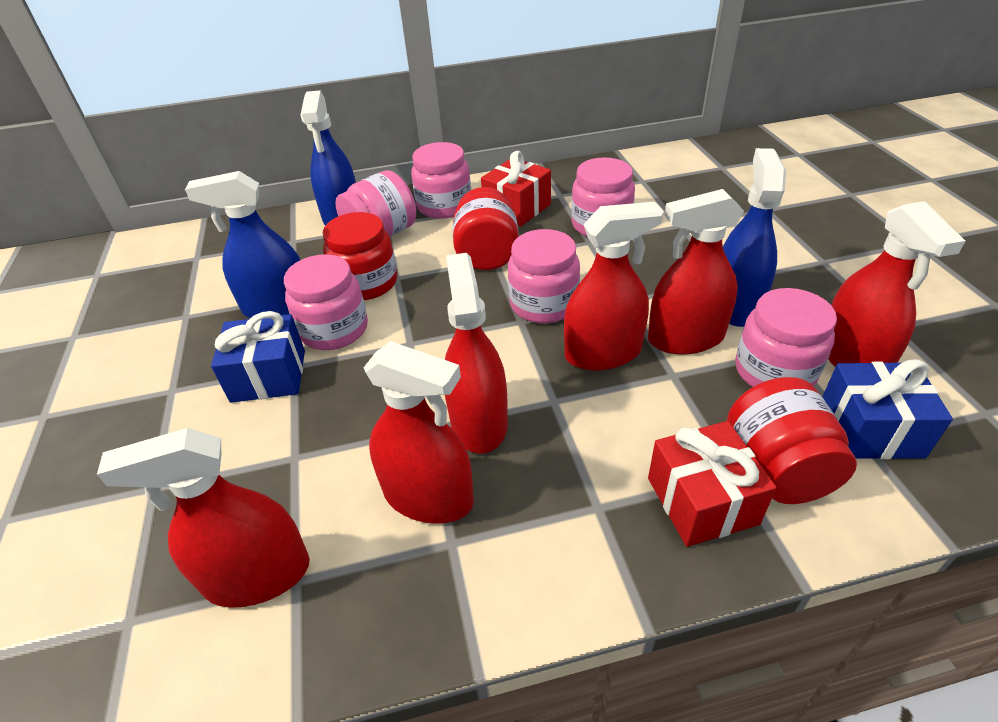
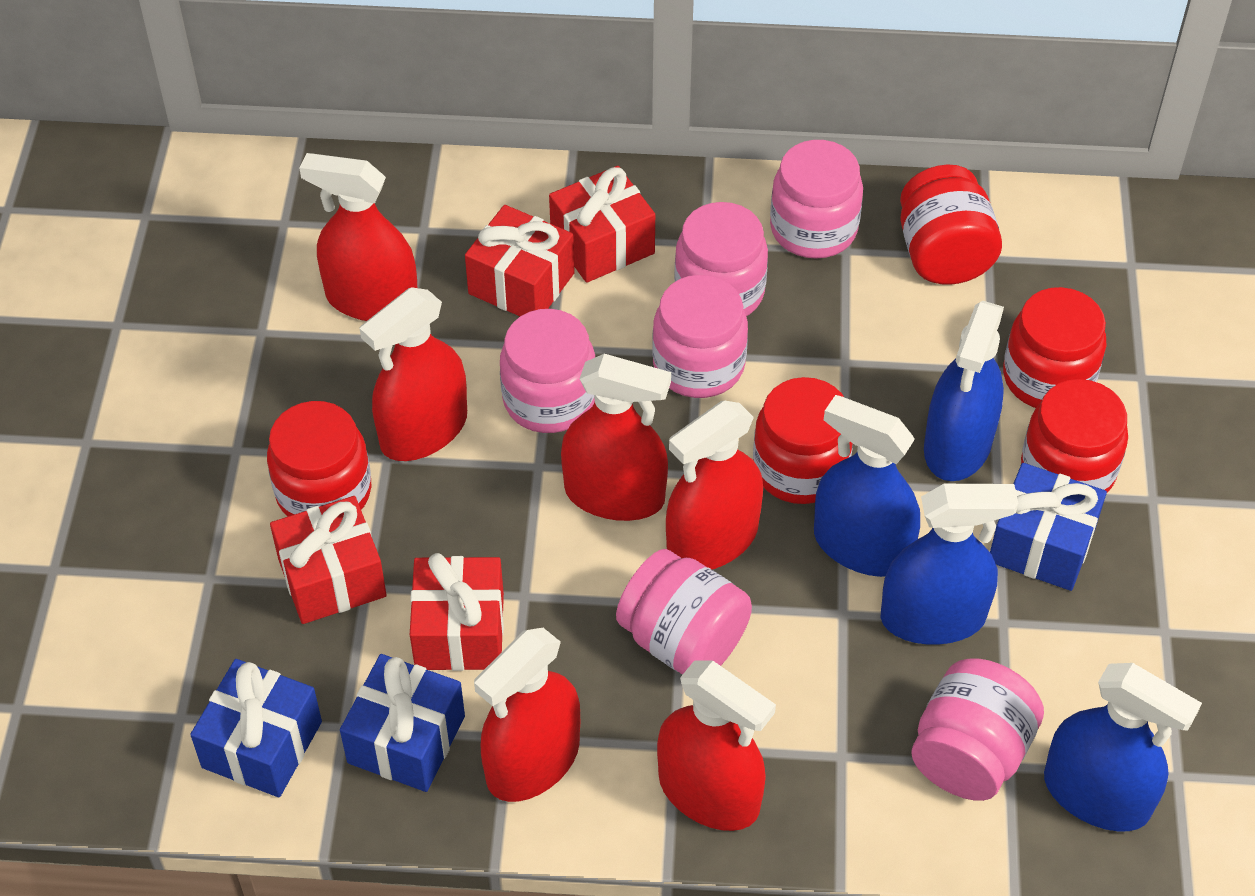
blue gift: 2 -> 3
blue spray bottle: 3 -> 4
red gift: 2 -> 4
red jar: 3 -> 5

